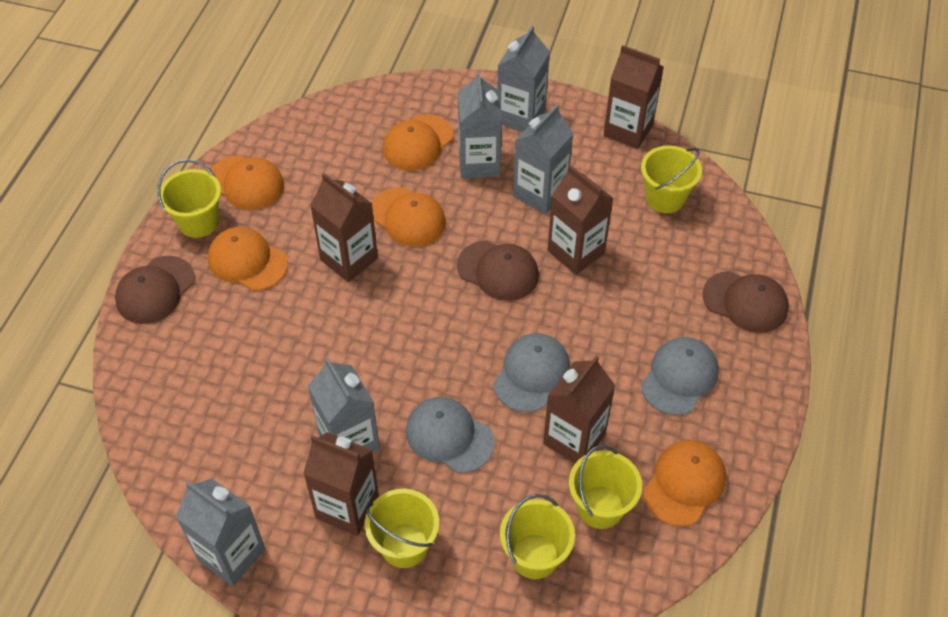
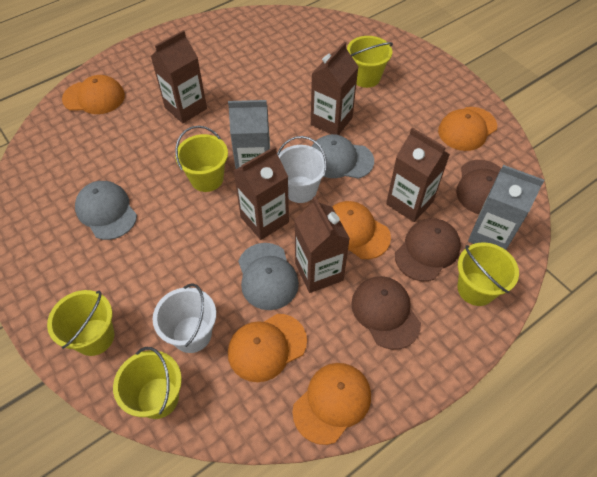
grey carton: 5 -> 2
white bucket: 0 -> 2

